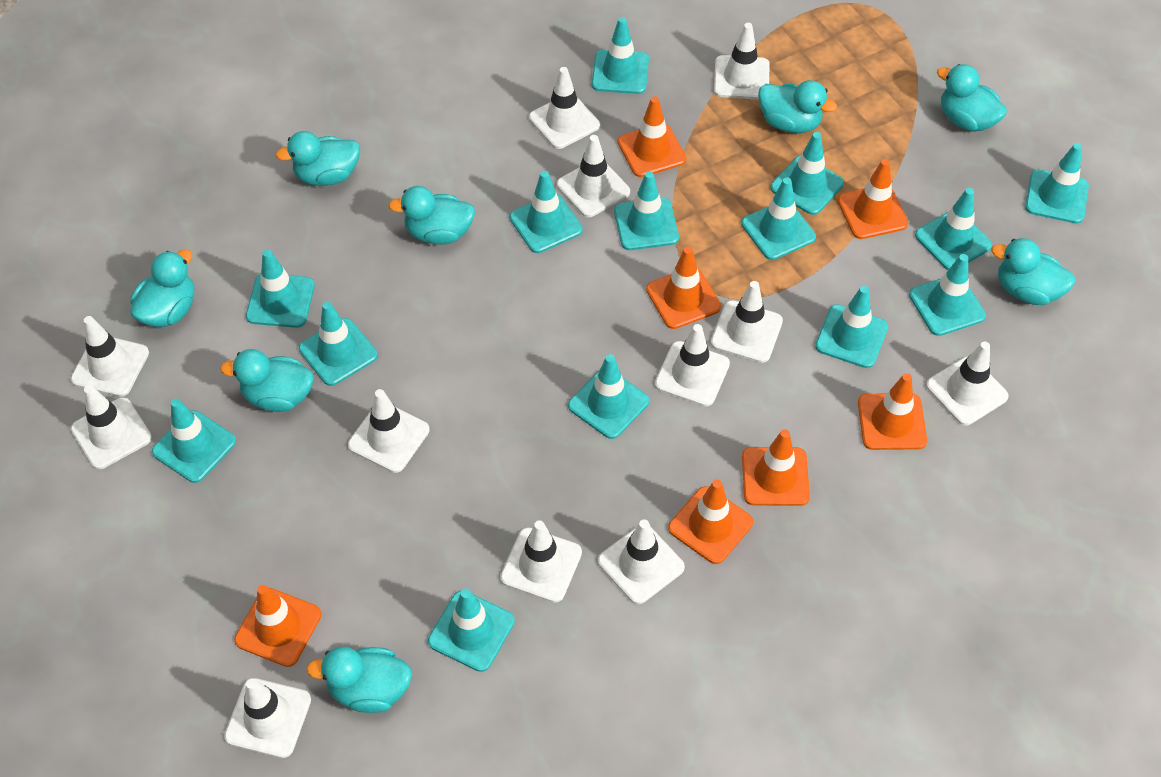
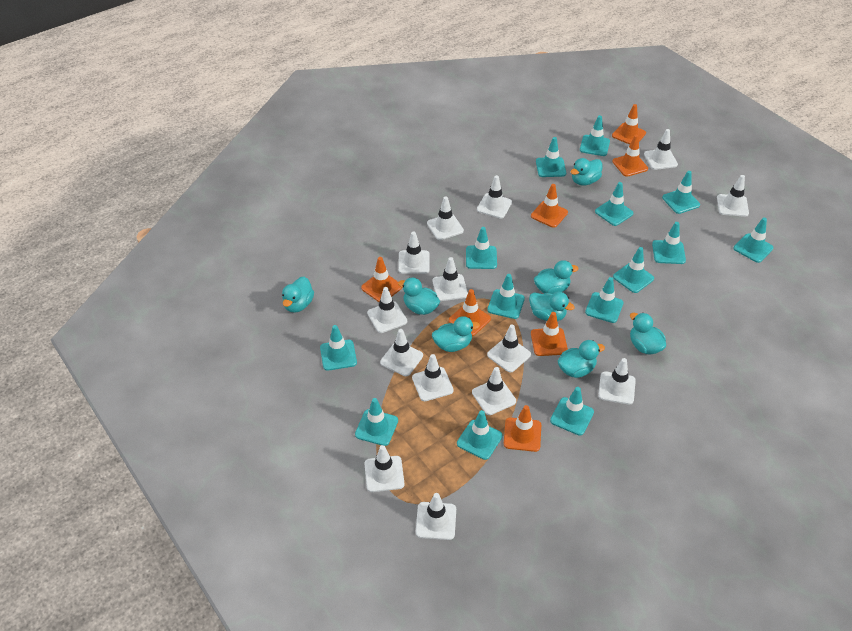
white traffic cone: 12 -> 14

